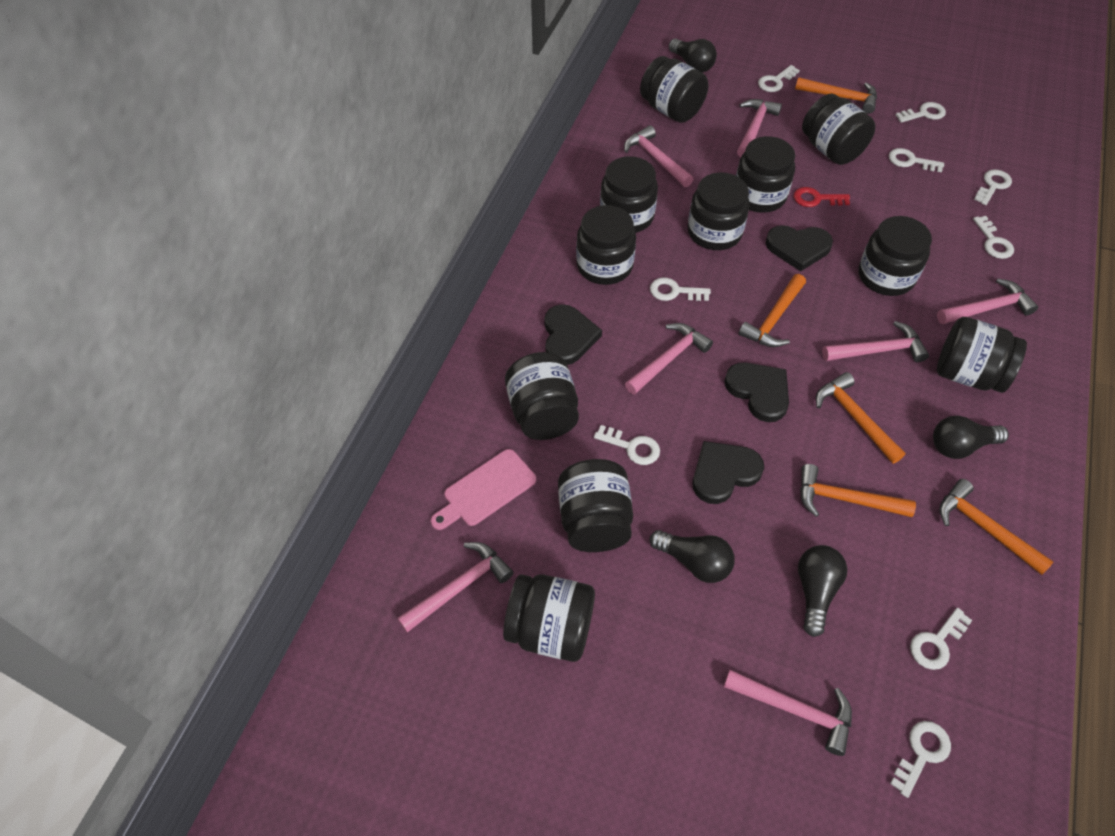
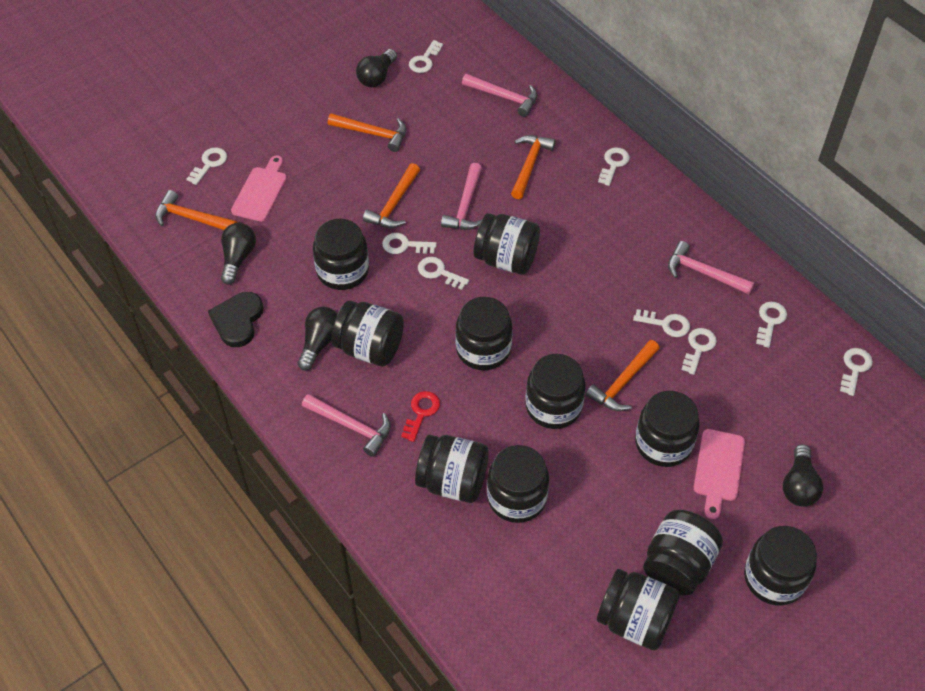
black heart: 4 -> 1
pink cutting board: 1 -> 2
pink hammer: 7 -> 4

